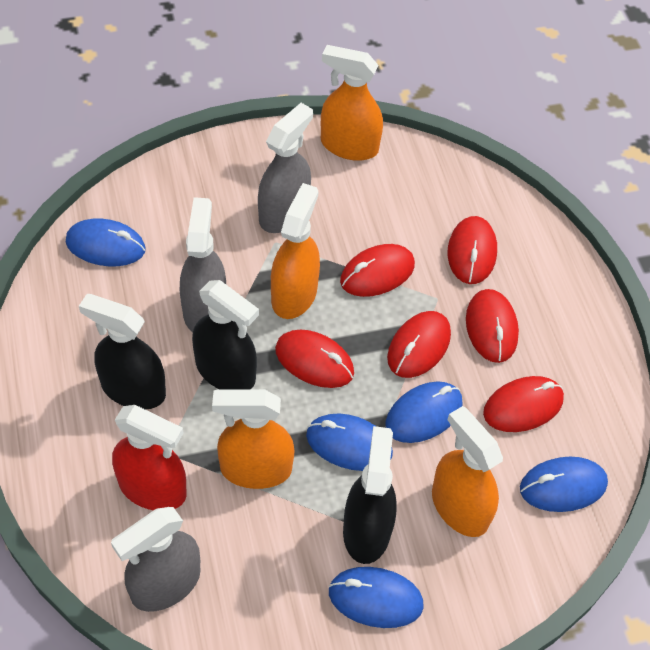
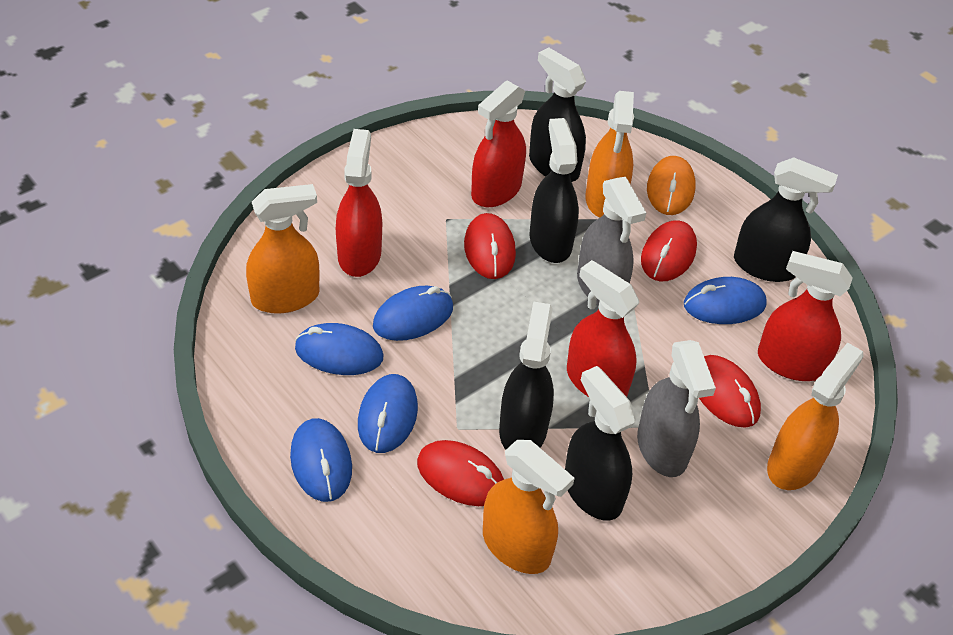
black spray bottle: 3 -> 5
grey spray bottle: 3 -> 2
orange mouse: 0 -> 1
red mouse: 6 -> 4
red spray bottle: 1 -> 4

